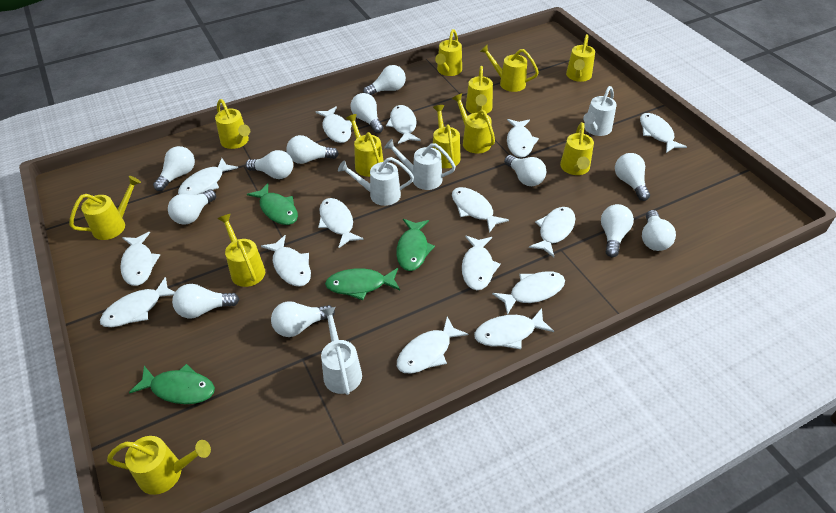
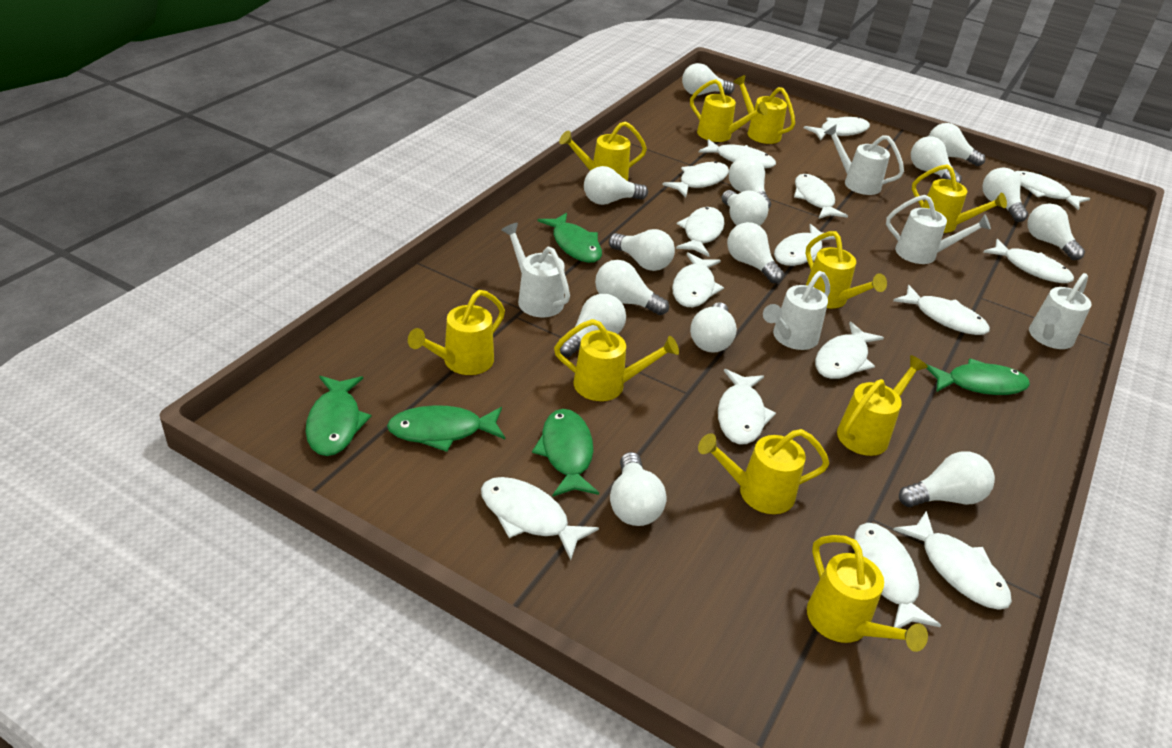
green fish: 4 -> 5
white light bulb: 12 -> 15
white watering can: 4 -> 5
yellow watering can: 12 -> 10

